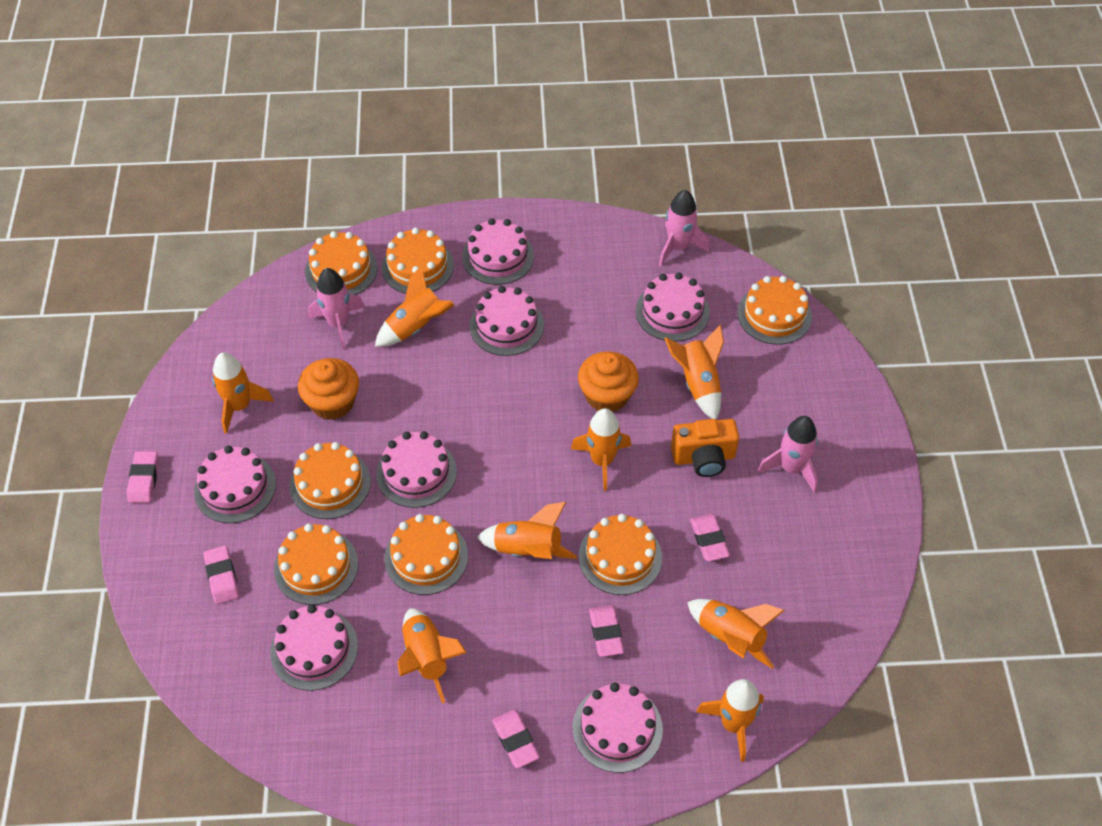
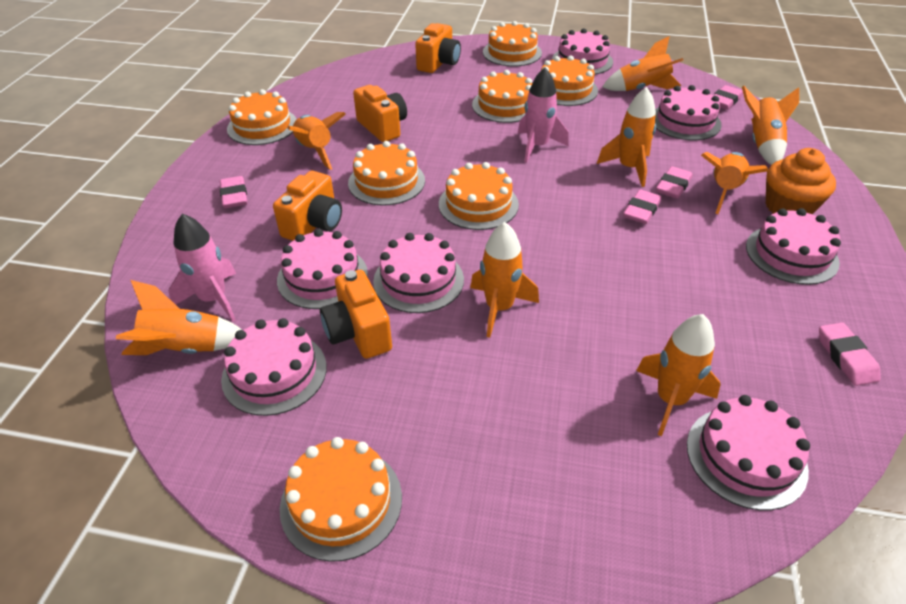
orange camera: 1 -> 4
orange cupcake: 2 -> 1
pink rocket: 3 -> 2

